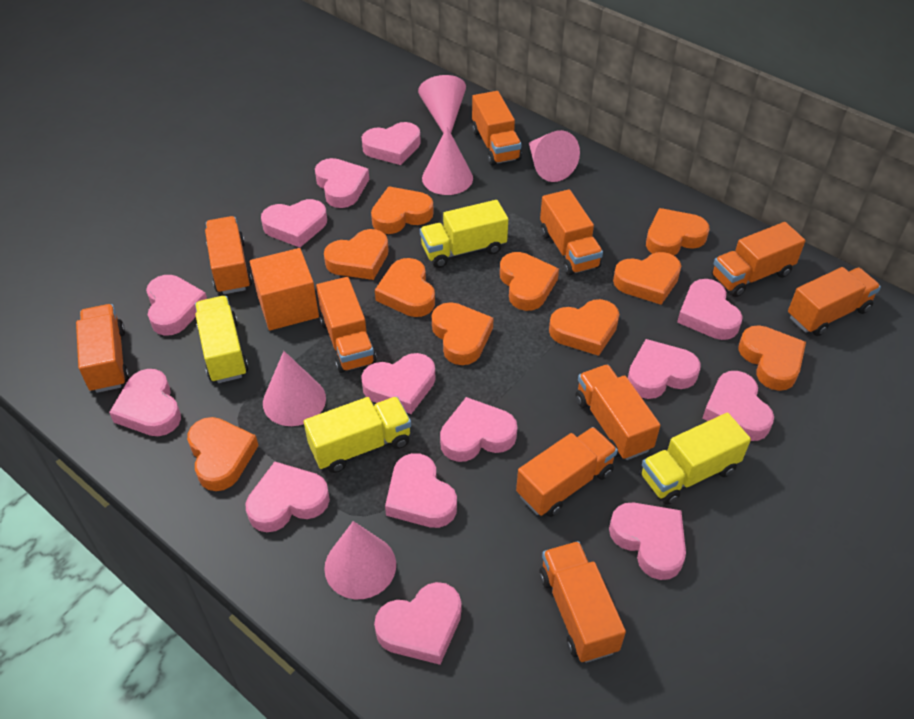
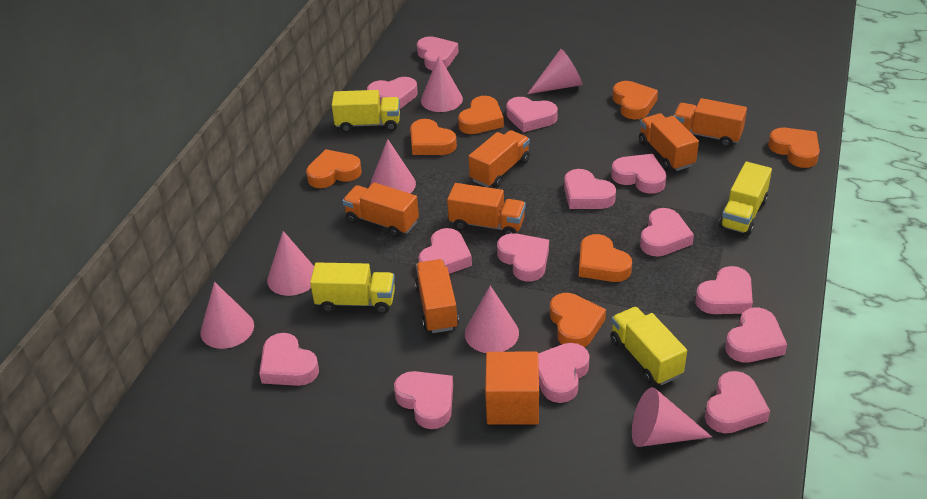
orange heart: 10 -> 7
orange truck: 10 -> 6
pink cone: 5 -> 7

